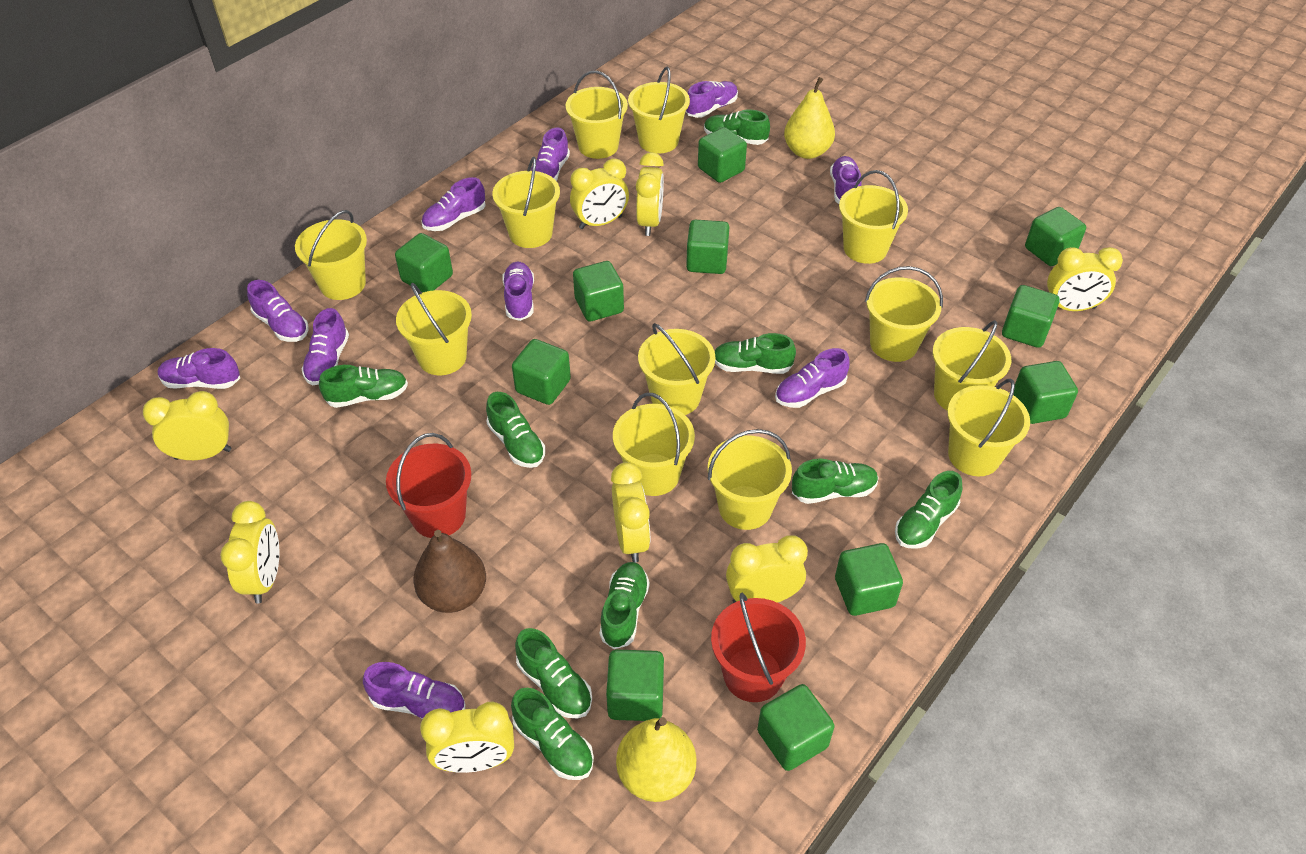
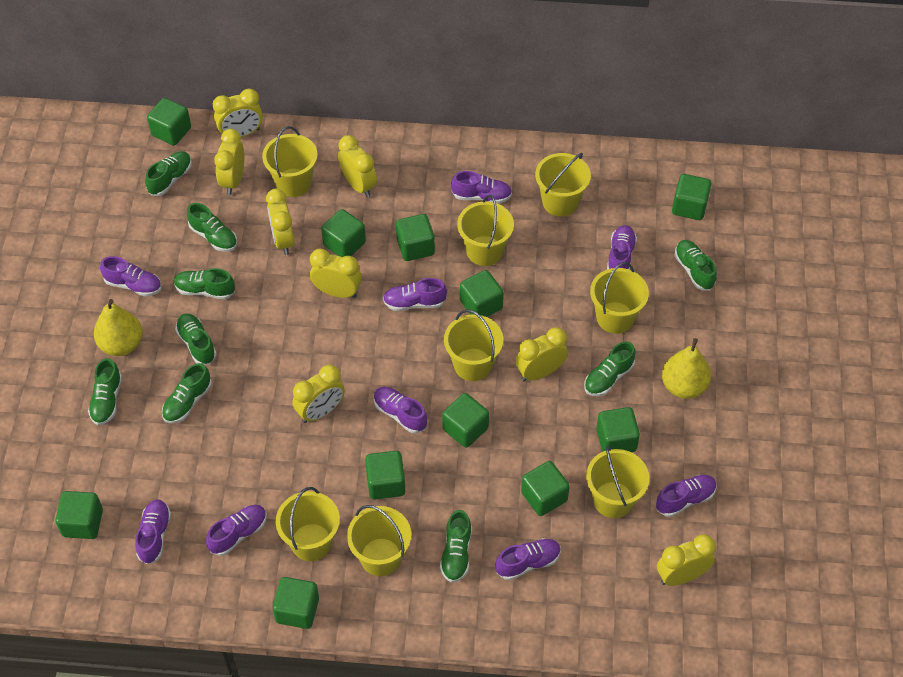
brown pear: 1 -> 0
purple shoe: 10 -> 9
red bucket: 2 -> 0
yellow bucket: 12 -> 8

